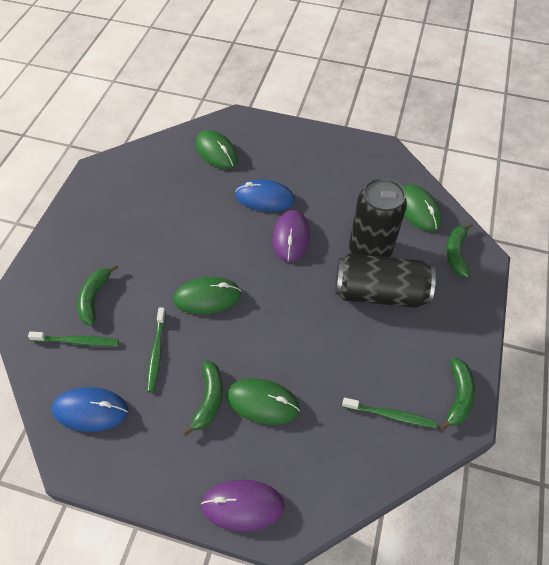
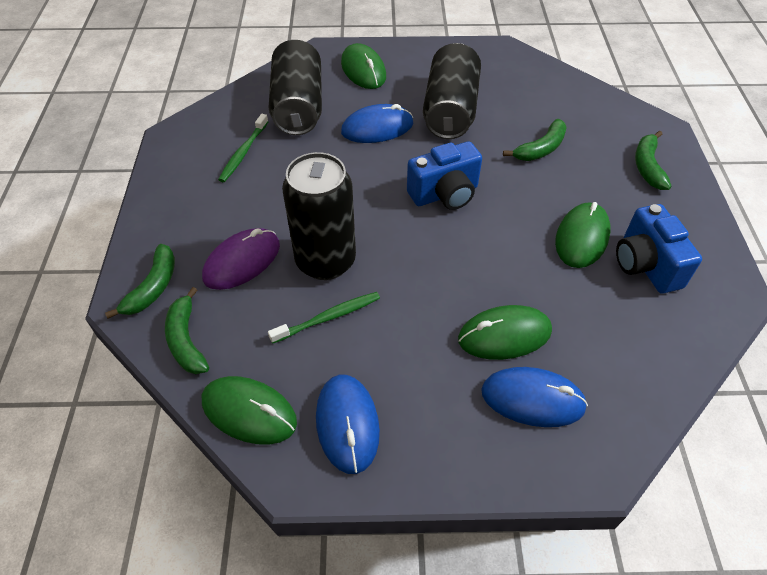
black can: 2 -> 3
blue camera: 0 -> 2
blue mouse: 2 -> 3
green toothbrush: 3 -> 2
purple mouse: 2 -> 1

